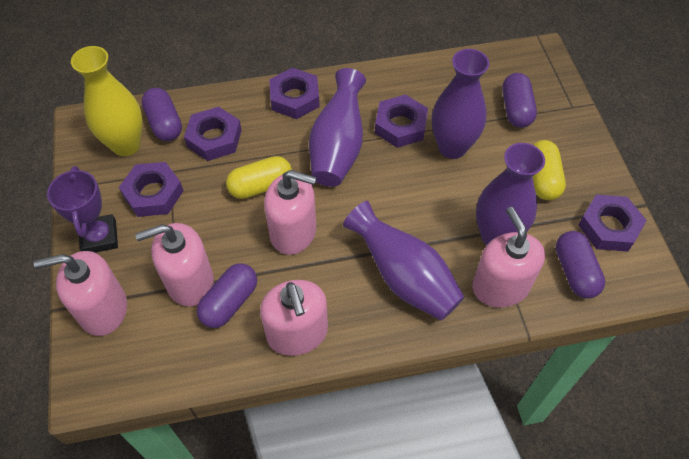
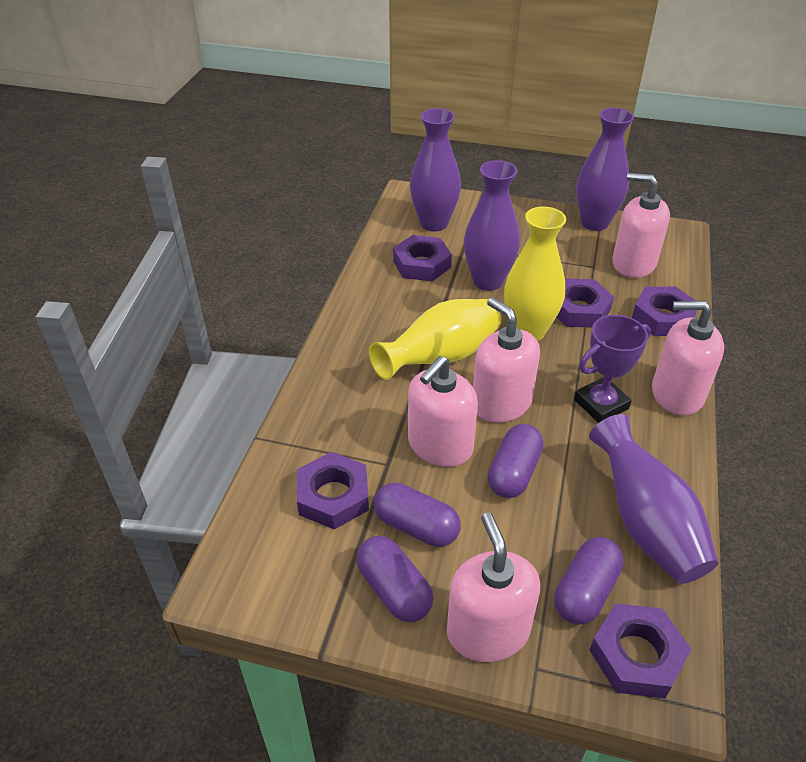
yellow capsule: 2 -> 0
yellow vase: 1 -> 2

